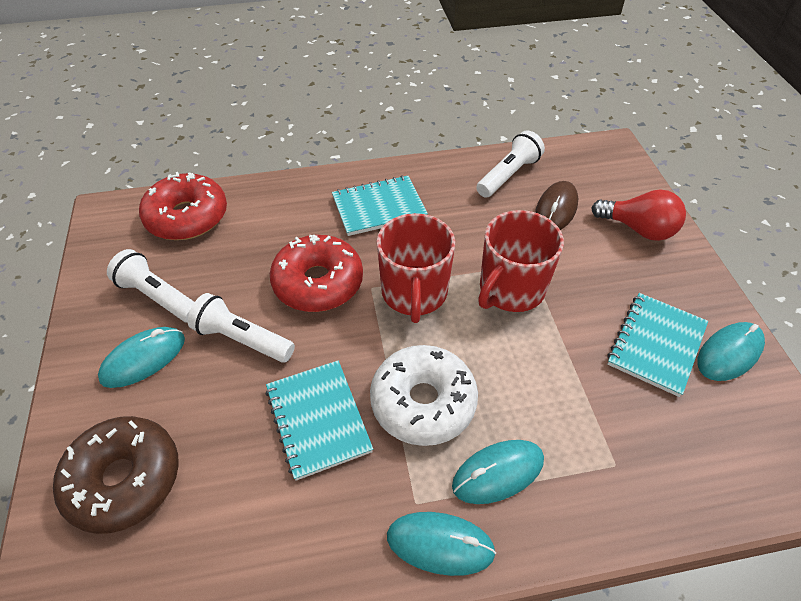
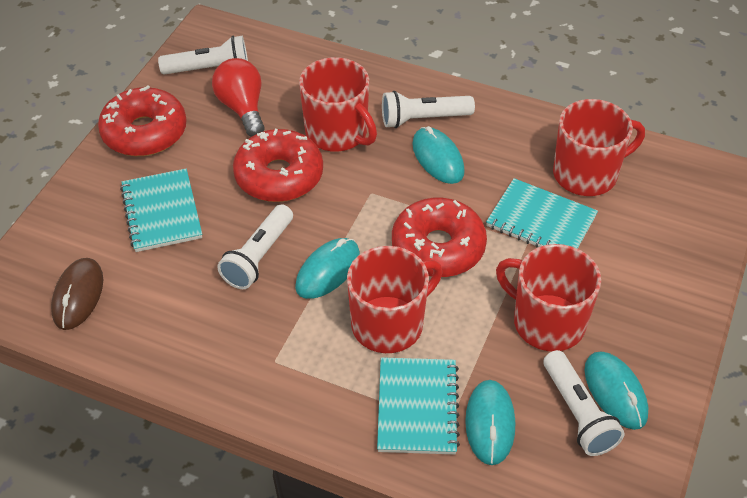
brown donut: 1 -> 0
red donut: 2 -> 3
red mug: 2 -> 4
white donut: 1 -> 0
white flashlight: 3 -> 4

